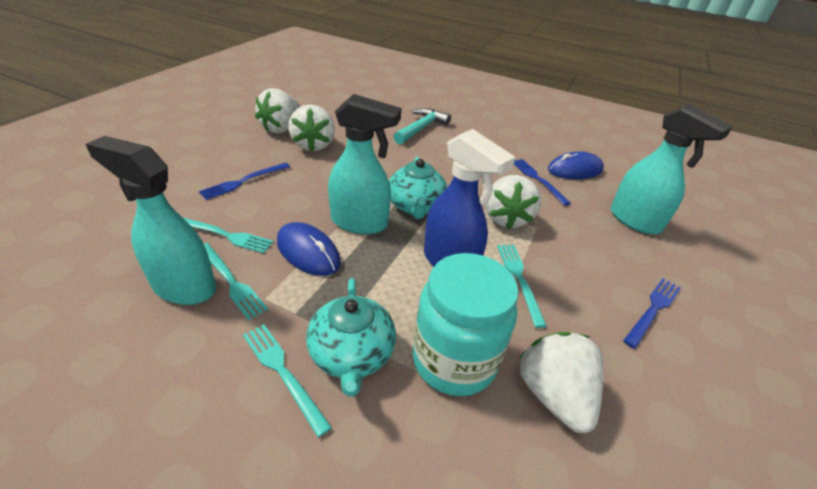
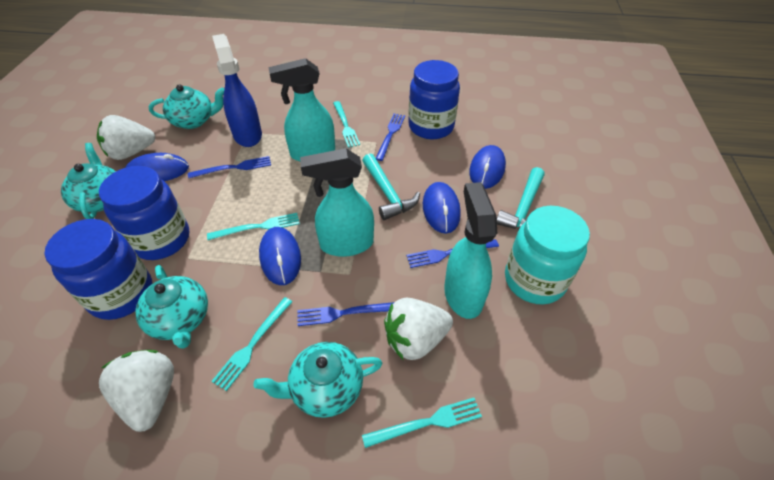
blue fork: 3 -> 4
blue jar: 0 -> 3
blue mouse: 2 -> 4
turquoise hammer: 1 -> 2
turquoise teapot: 2 -> 4
white strawberry: 4 -> 3

